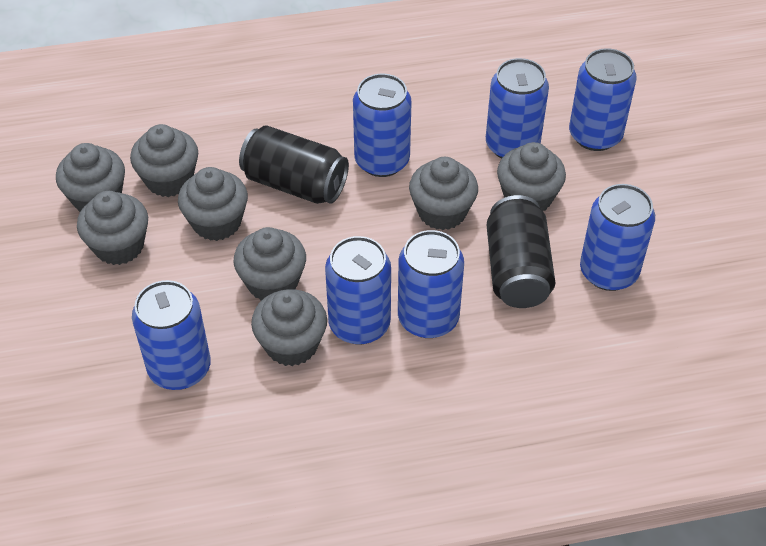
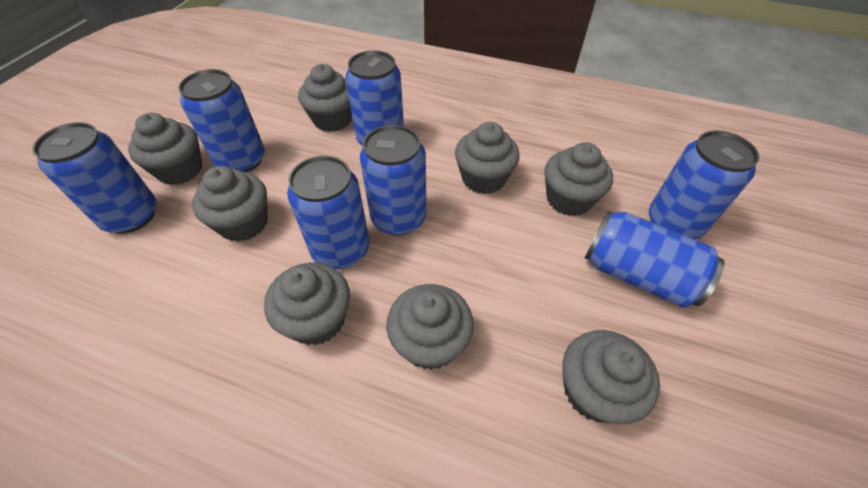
black can: 2 -> 0

